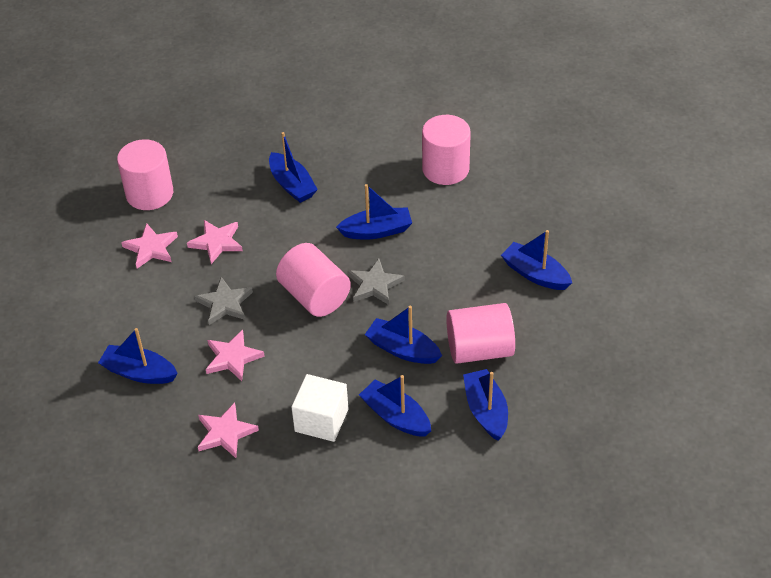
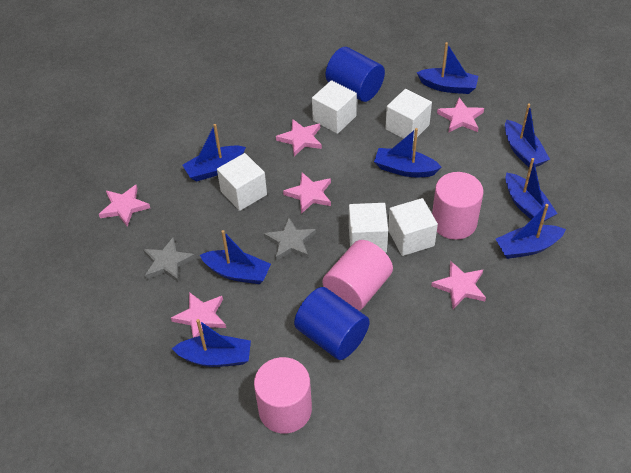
blue boat: 7 -> 8
blue cylinder: 0 -> 2
pink cylinder: 4 -> 3
pink star: 4 -> 6
white cube: 1 -> 5

